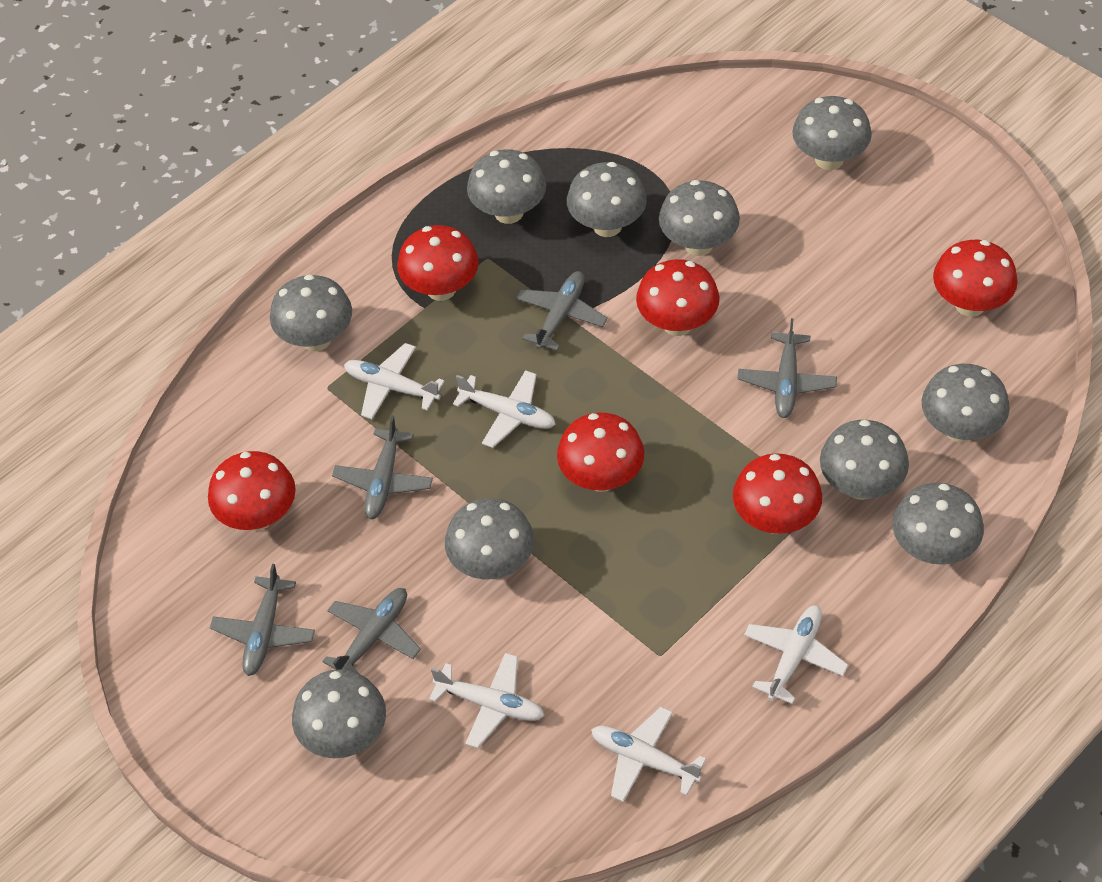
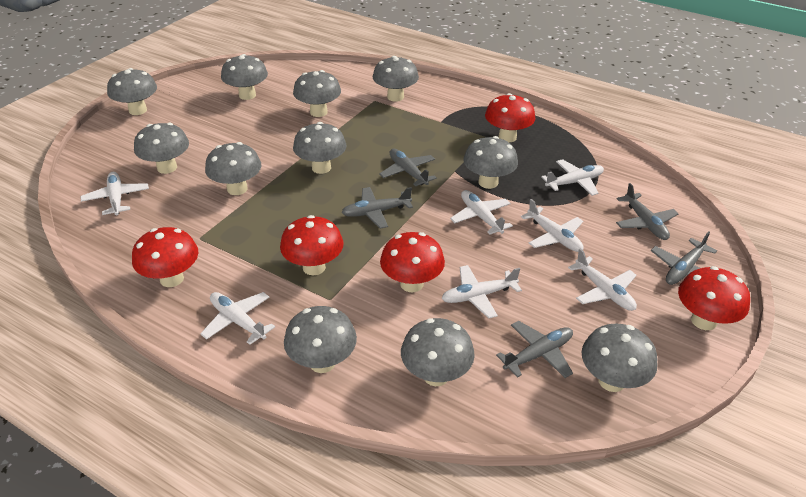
grey mushroom: 10 -> 11
red mushroom: 6 -> 5
white plane: 5 -> 7

